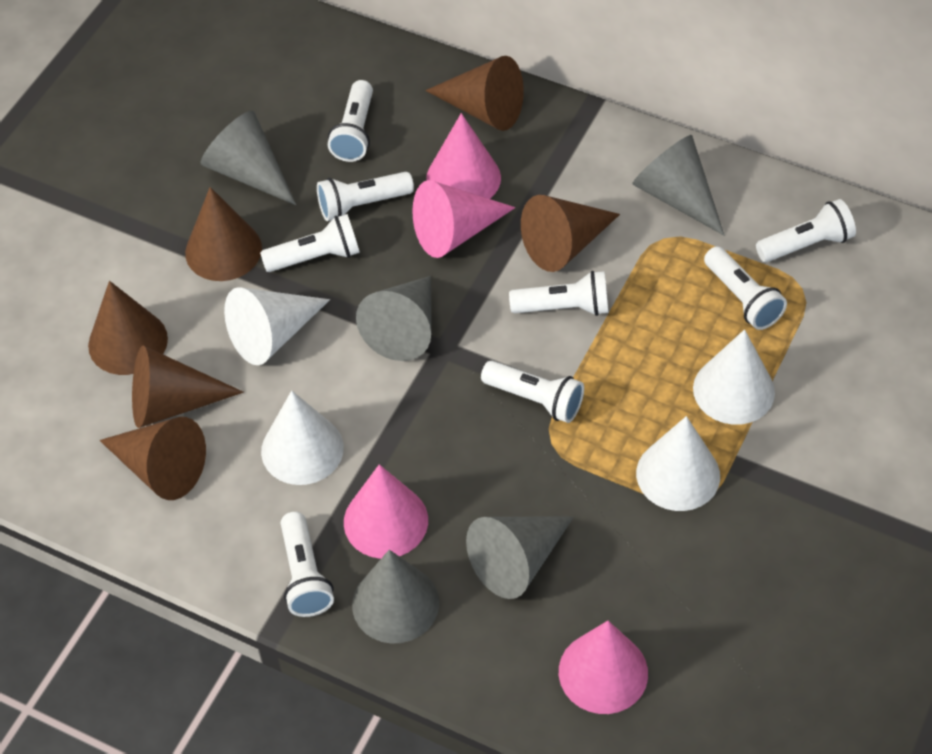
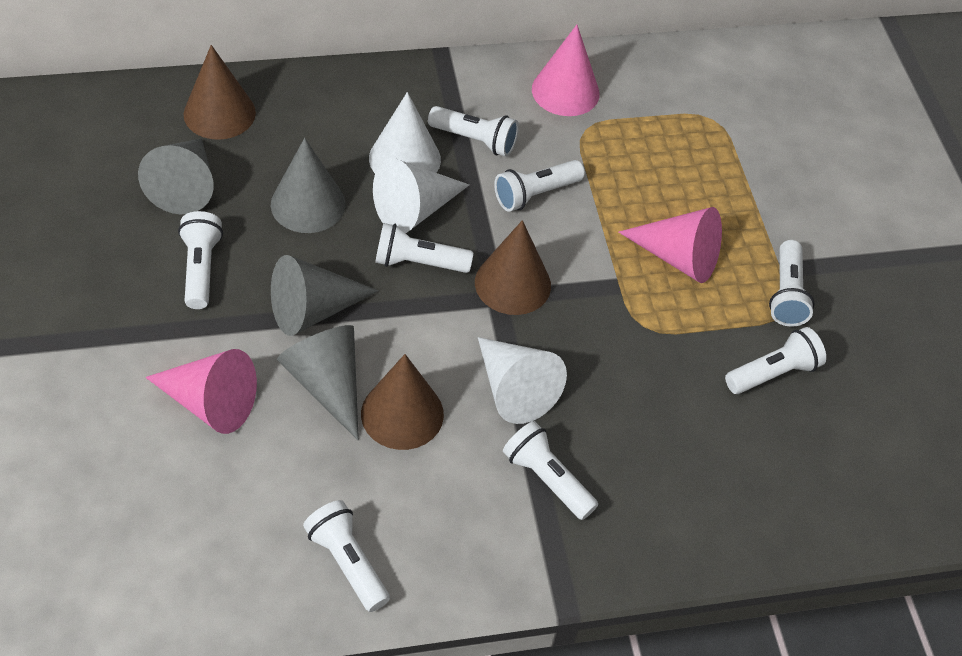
brown cone: 6 -> 3
grey cone: 5 -> 4
pink cone: 4 -> 3
white cone: 4 -> 3

